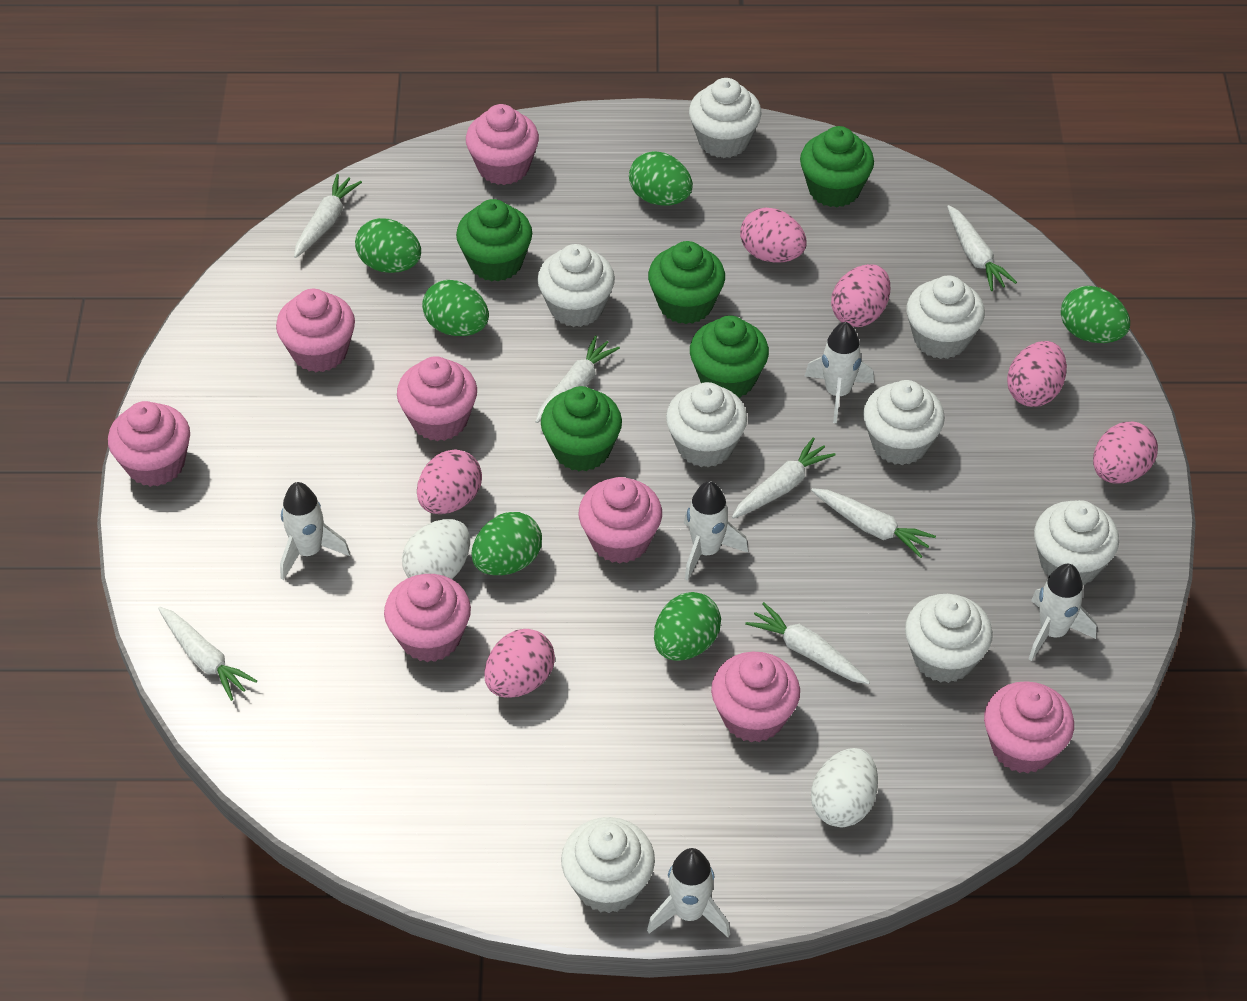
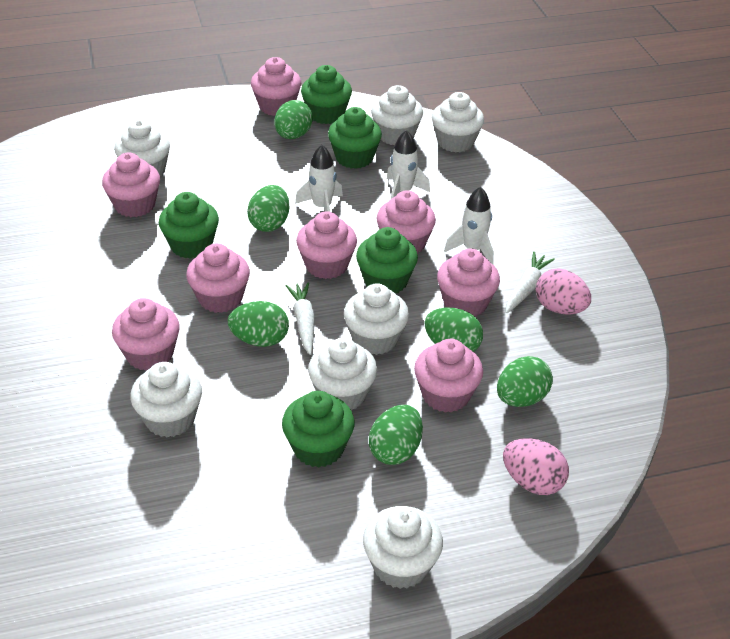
pink egg: 6 -> 2
white carrot: 7 -> 2
white cupcake: 8 -> 7
white egg: 2 -> 0
white rocket: 5 -> 3

